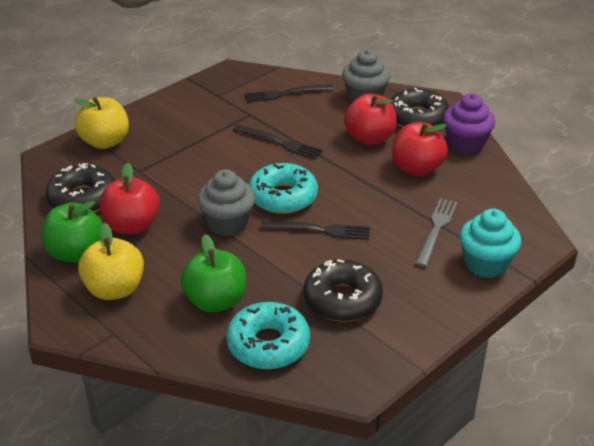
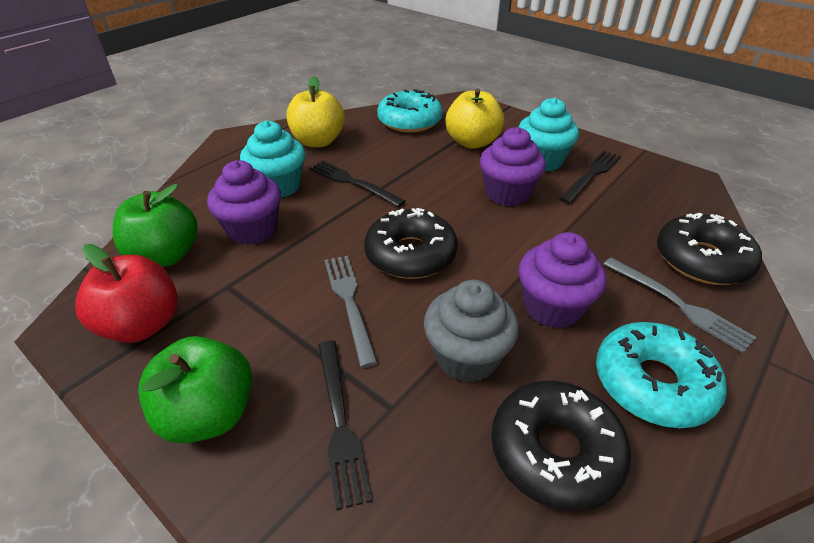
grey cupcake: 2 -> 1
grey fork: 1 -> 2
purple cupcake: 1 -> 3
red apple: 3 -> 1
turquoise cupcake: 1 -> 2

